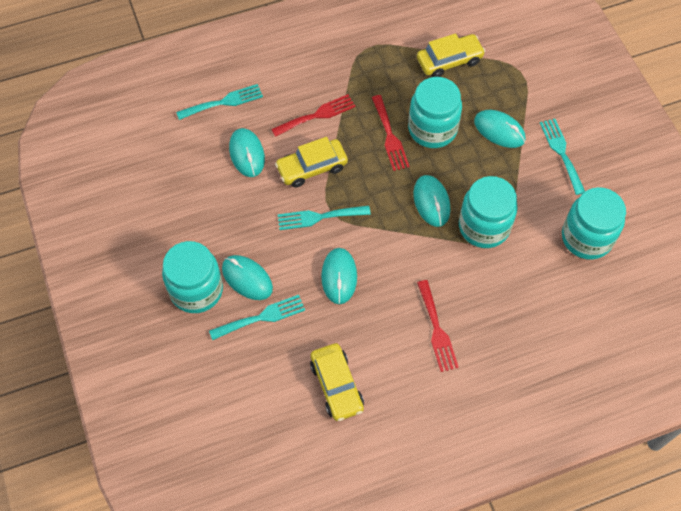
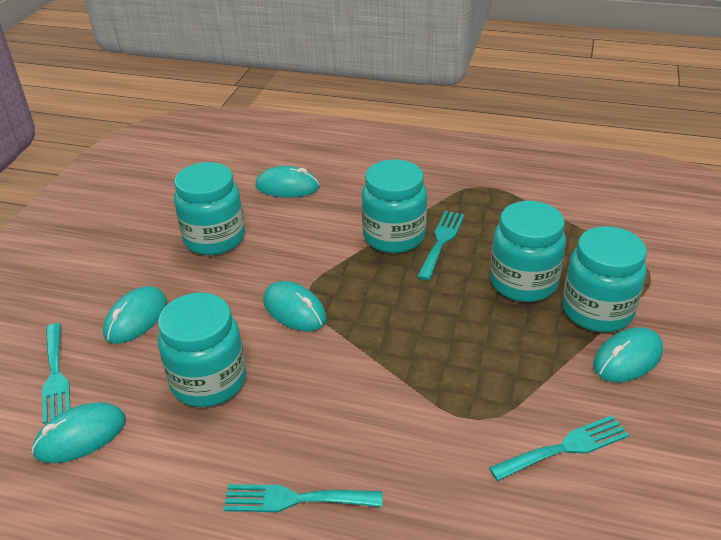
red fork: 3 -> 0
turquoise jar: 4 -> 5
yellow car: 3 -> 0

